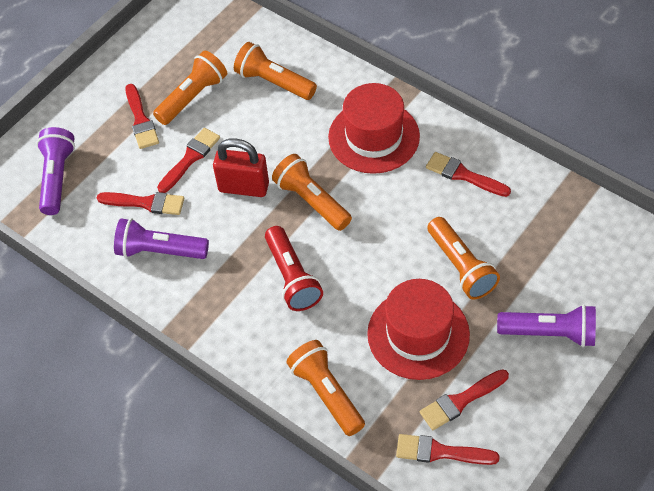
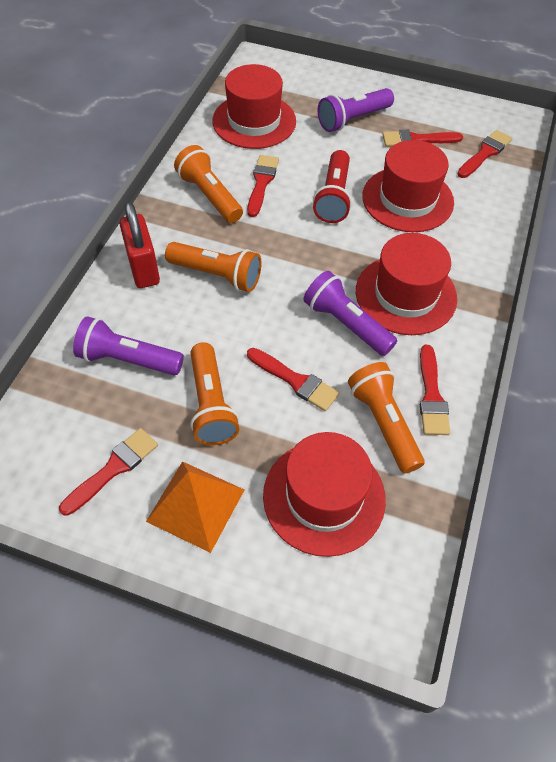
orange flashlight: 5 -> 4
orange pyramid: 0 -> 1
red hat: 2 -> 4

